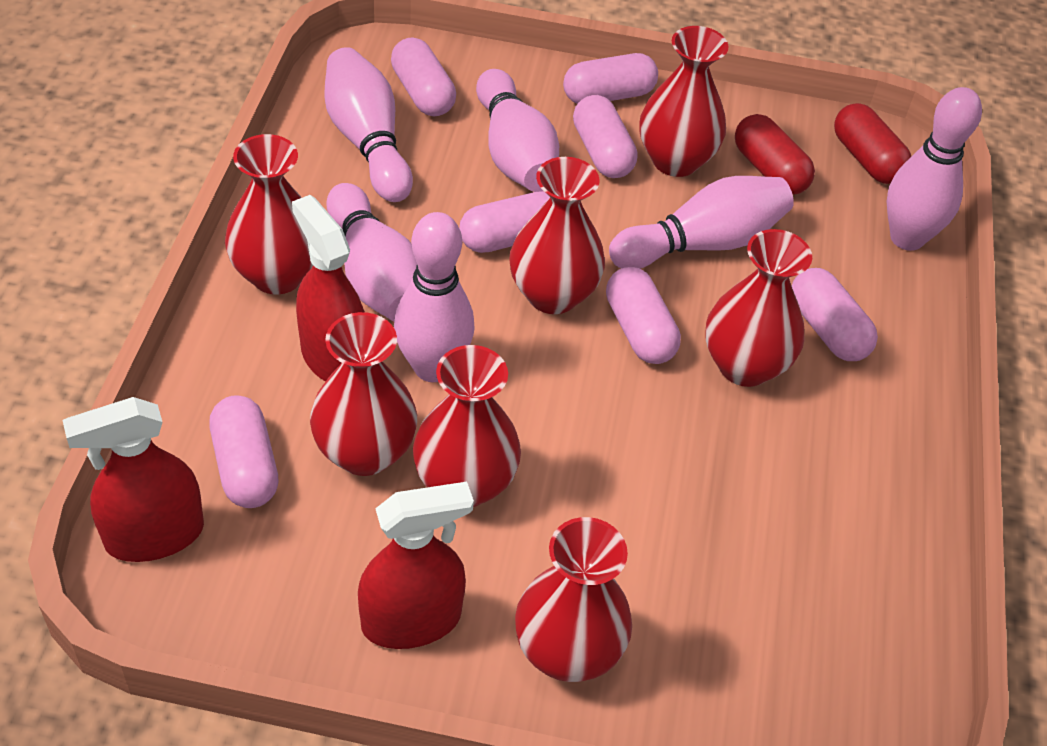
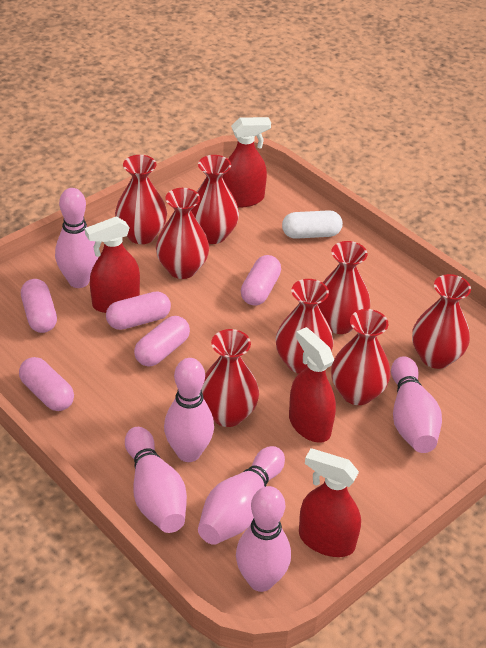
pink capsule: 7 -> 5
red capsule: 2 -> 0
red spray bottle: 3 -> 4
red vase: 7 -> 8
white capsule: 0 -> 1

